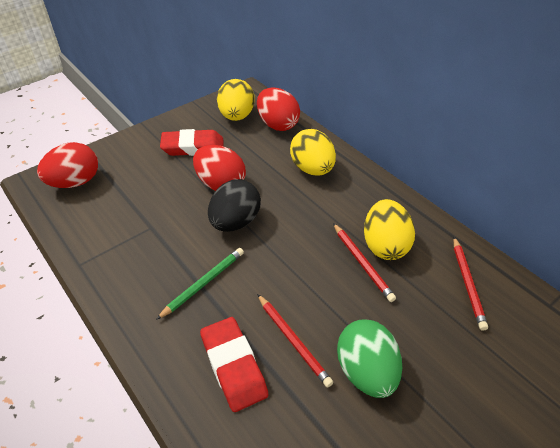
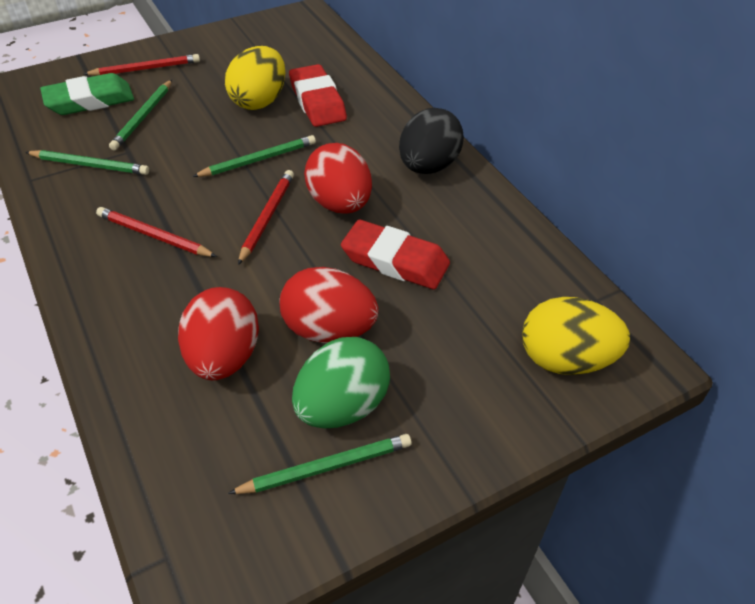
green eraser: 0 -> 1
green pencil: 1 -> 4
yellow egg: 3 -> 2

